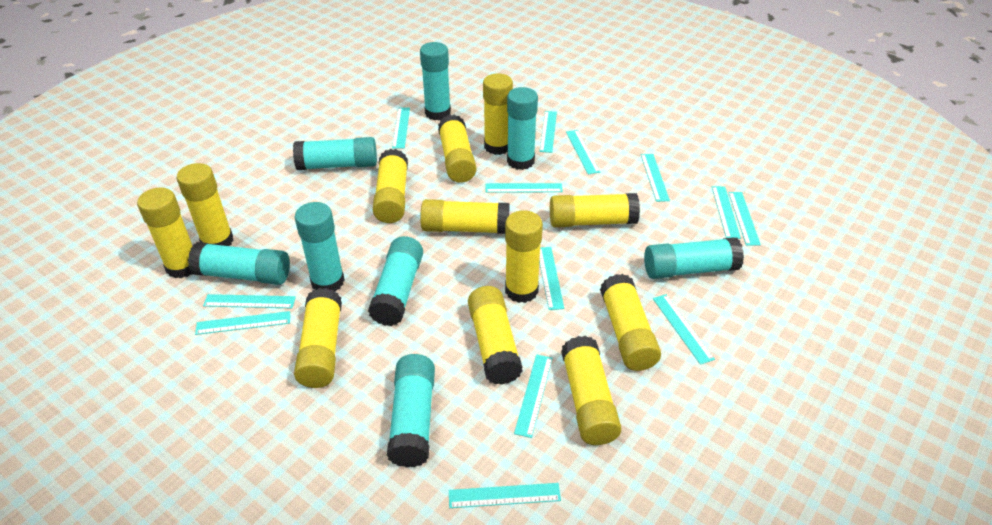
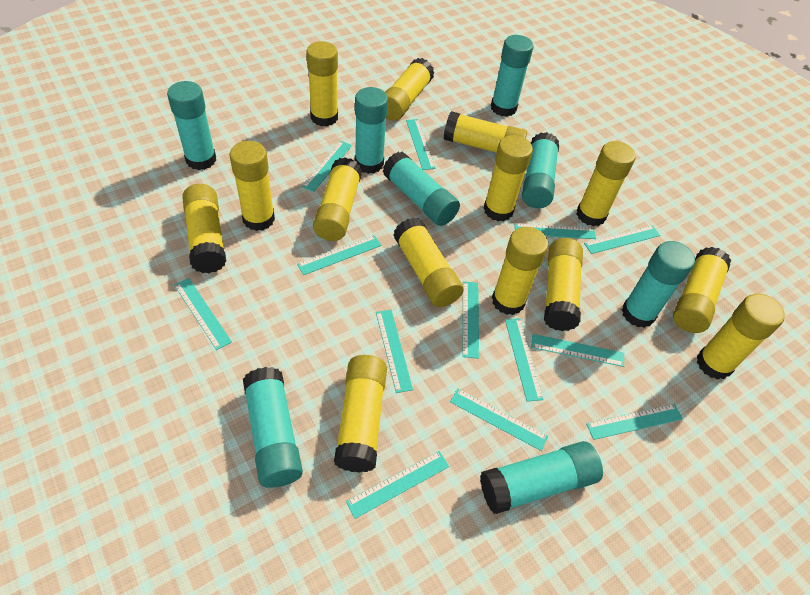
yellow glue stick: 12 -> 14

